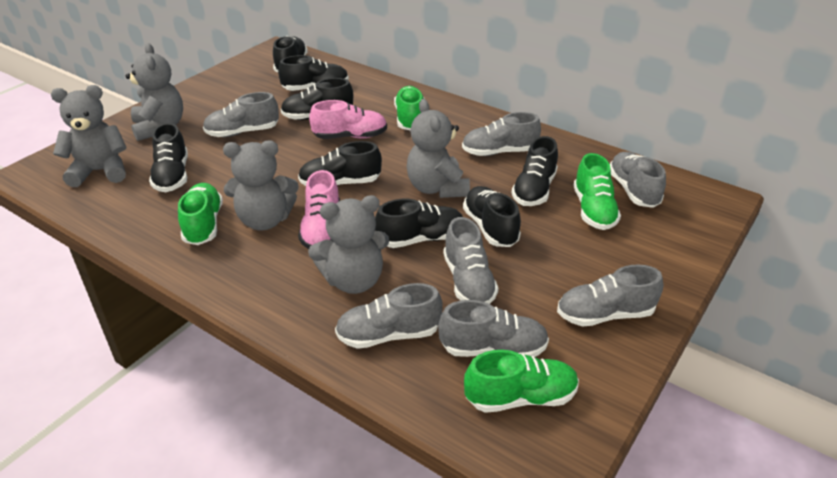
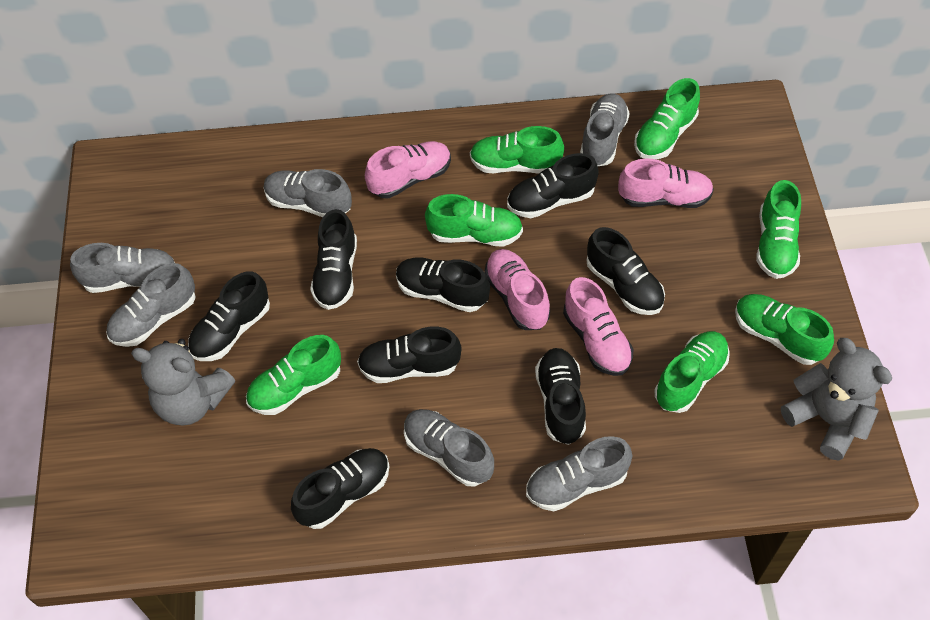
green shoe: 4 -> 7
grey shoe: 7 -> 6
grey teddy bear: 5 -> 2
pink shoe: 2 -> 4

